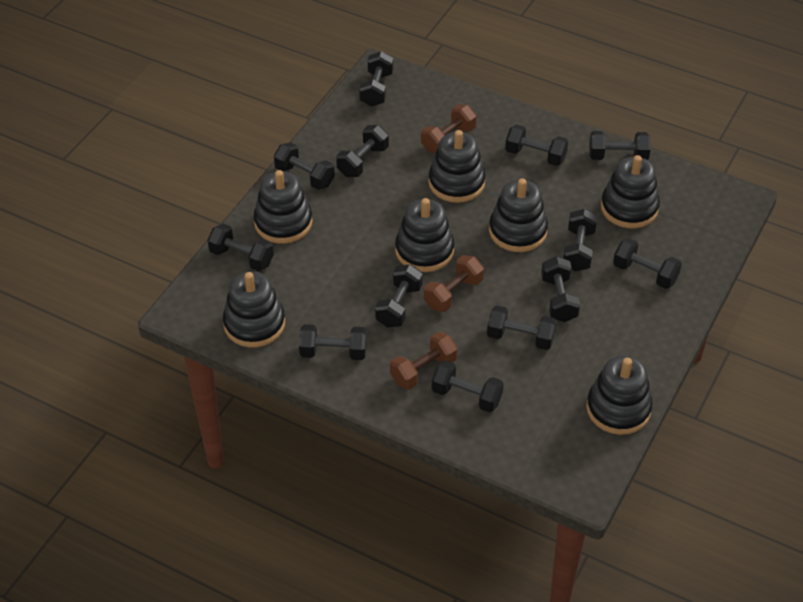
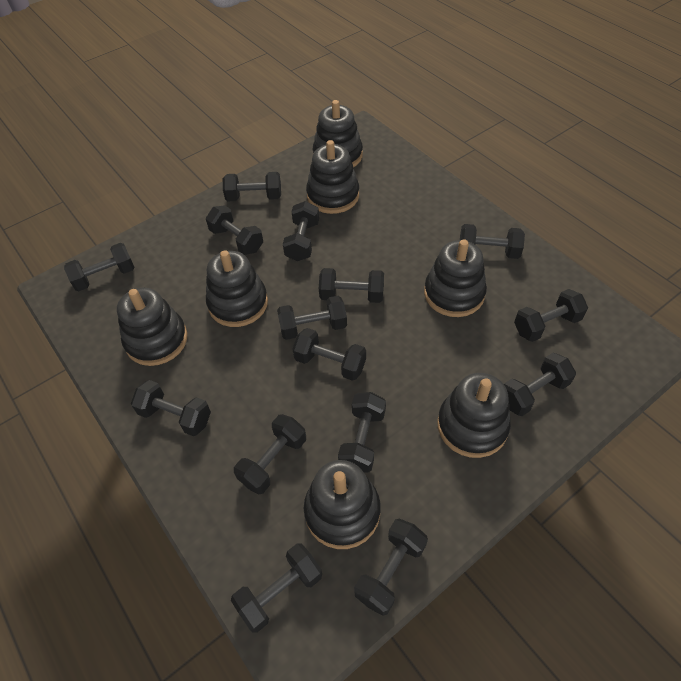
black dumbbell: 13 -> 15
brown dumbbell: 3 -> 0

